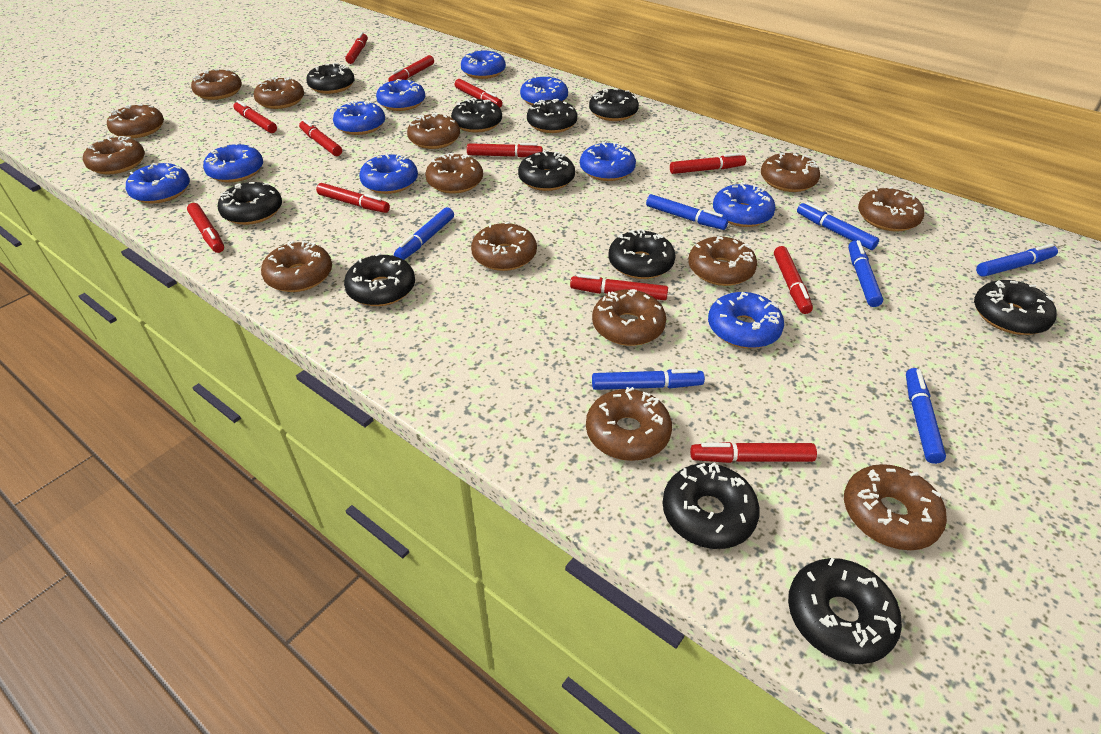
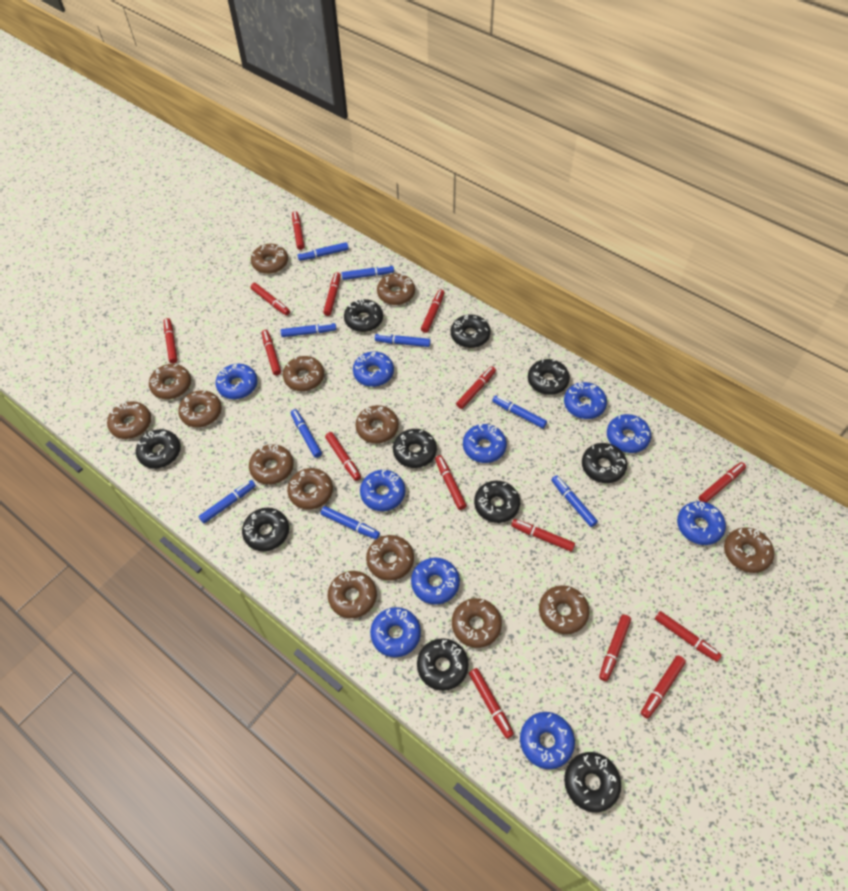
black donut: 11 -> 10
blue marker: 7 -> 9
red marker: 12 -> 15

